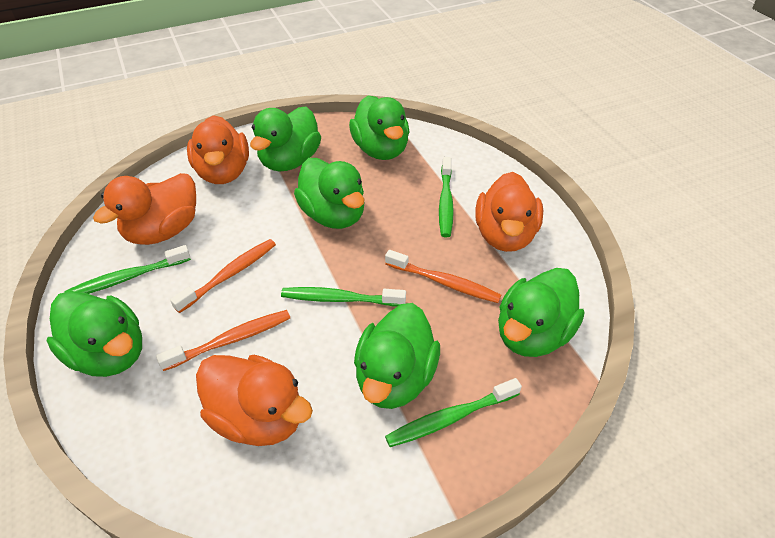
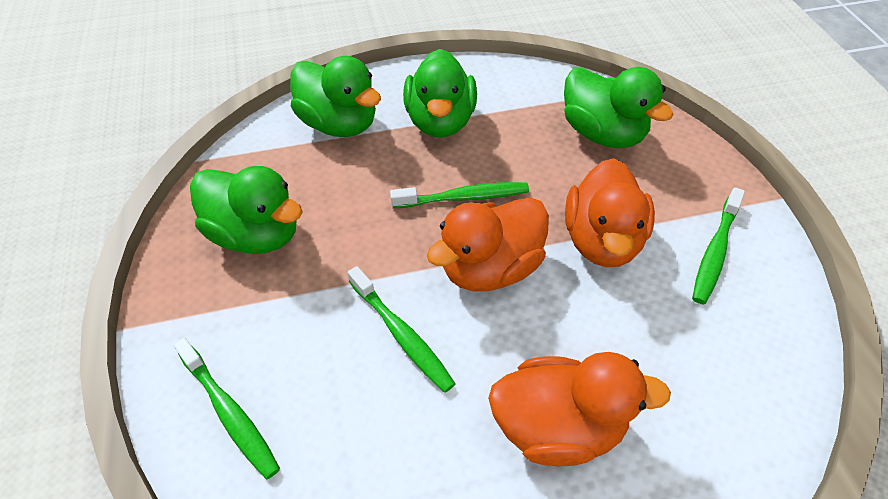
green duck: 6 -> 4
orange duck: 4 -> 3
orange toothbrush: 3 -> 0

